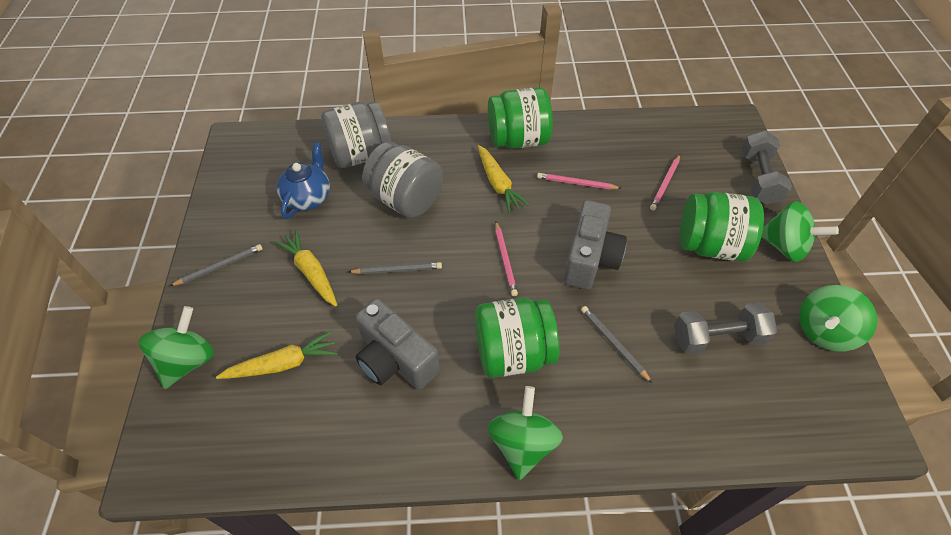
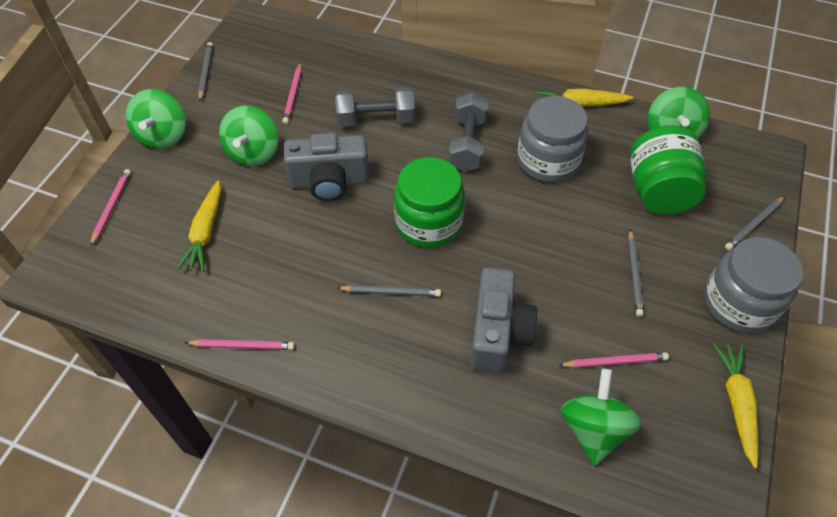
blue teapot: 1 -> 0
green jar: 3 -> 2
grey pencil: 3 -> 4
pink pencil: 3 -> 4

